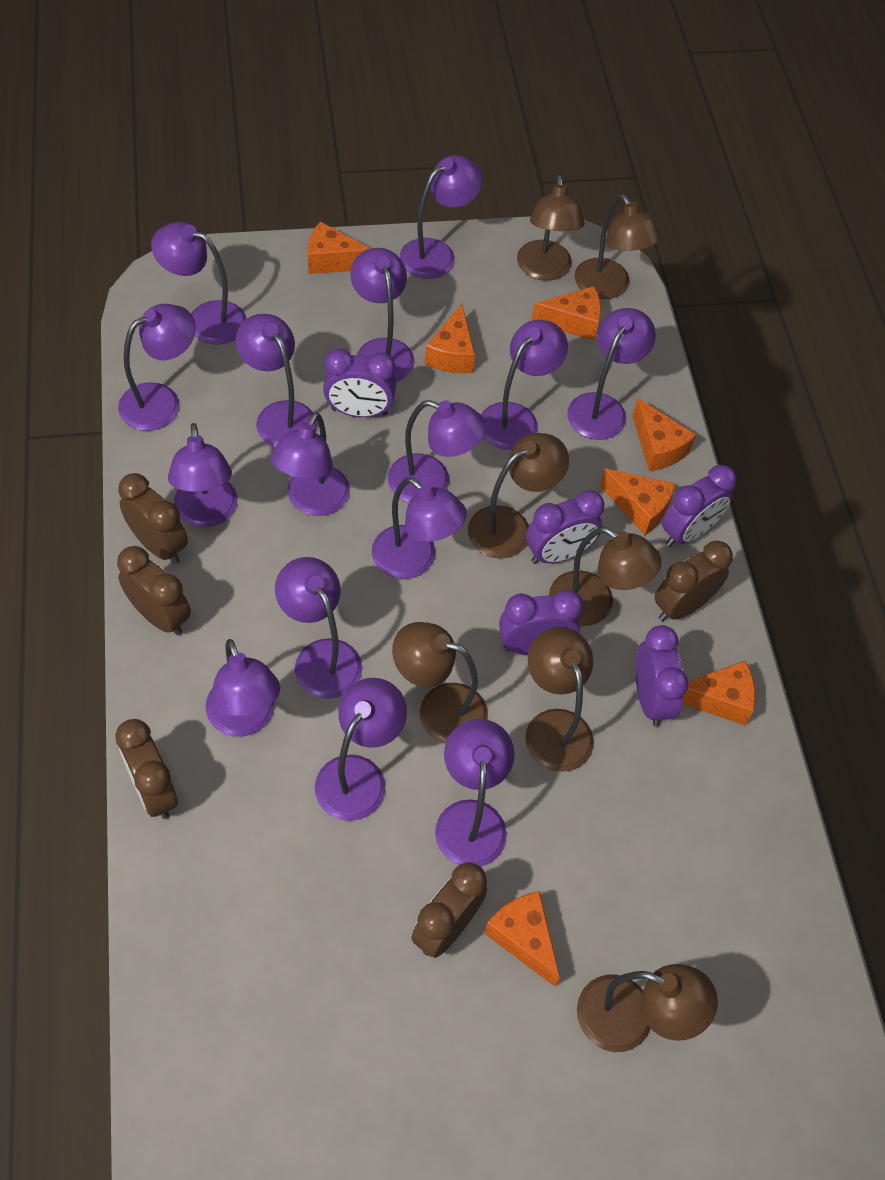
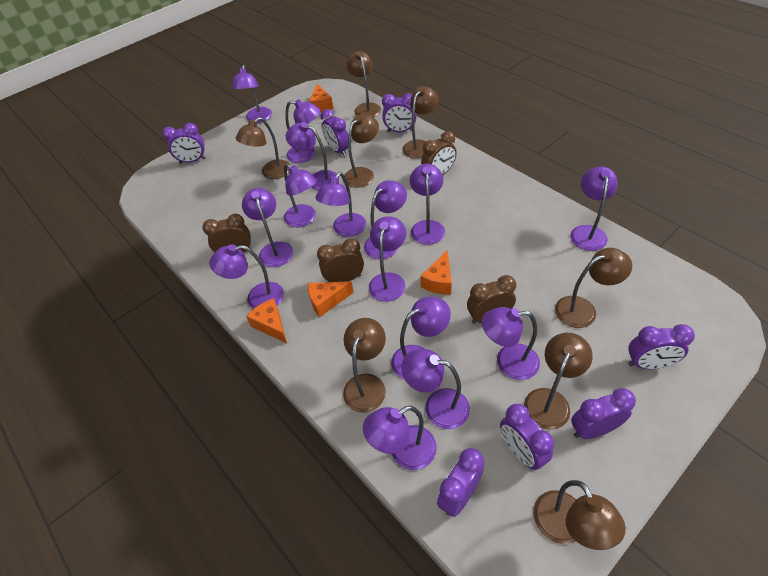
brown clock: 5 -> 4
brown lamp: 7 -> 8
orange cheese: 7 -> 4
purple clock: 5 -> 7

